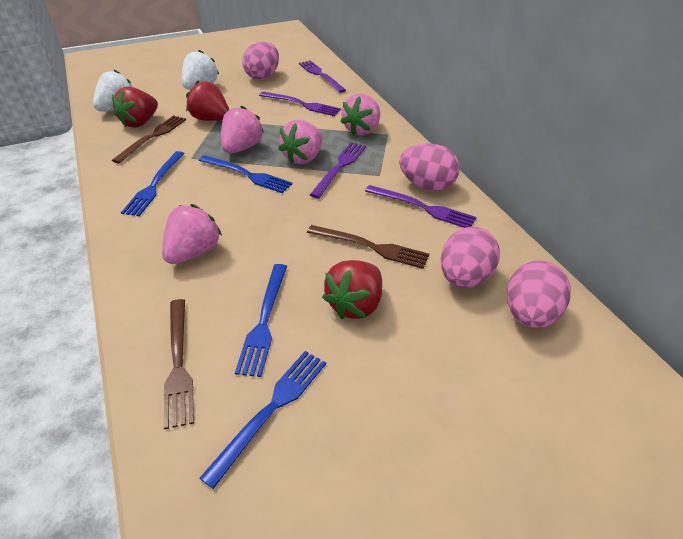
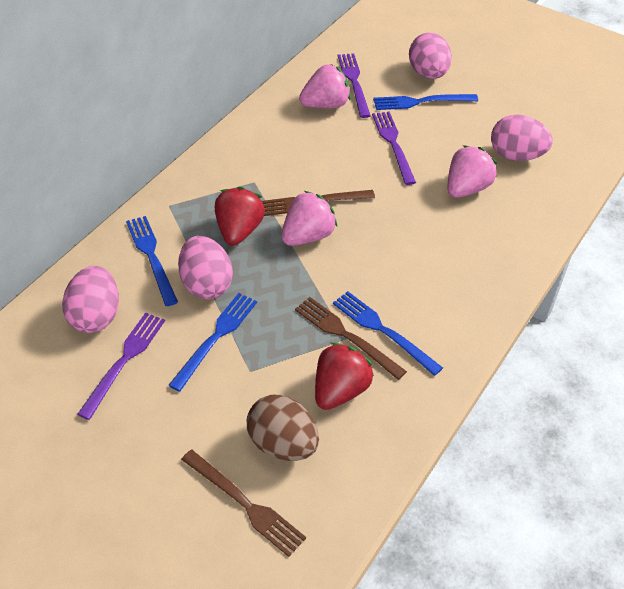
brown egg: 0 -> 1
pink strawberry: 4 -> 3
purple fork: 4 -> 3
red strawberry: 3 -> 2
white strawberry: 2 -> 0

